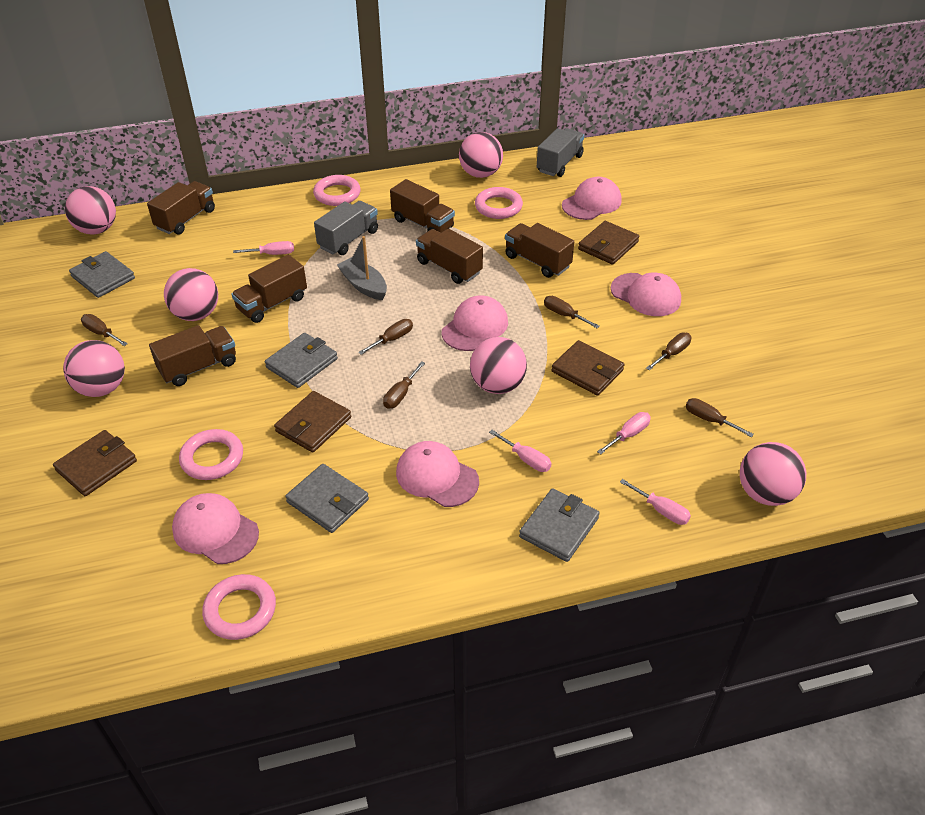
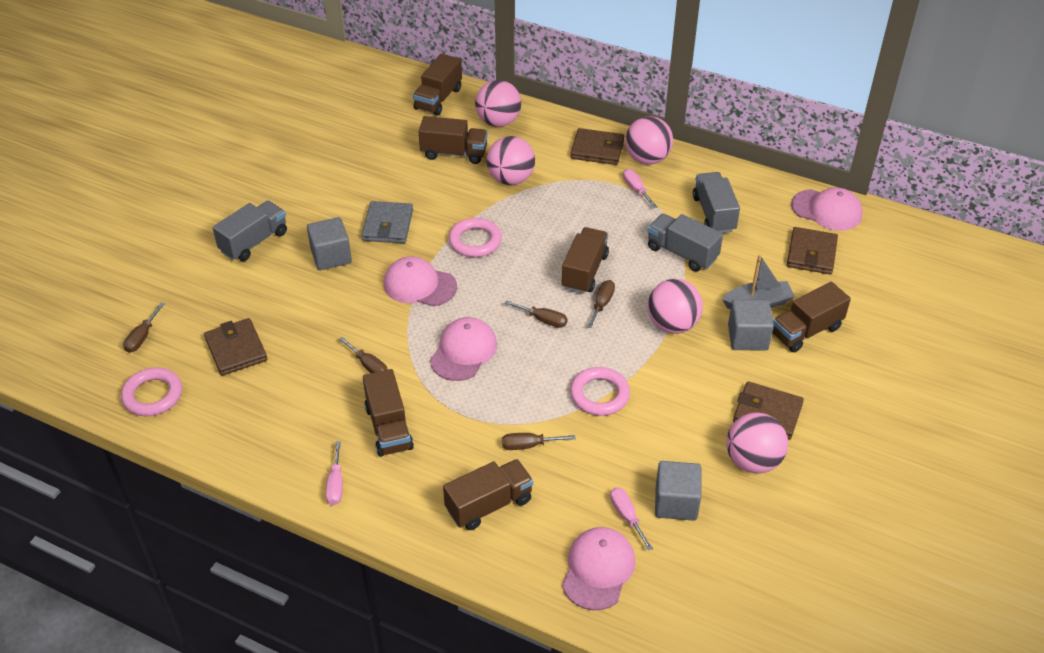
brown screwdriver: 6 -> 5
grey cube: 0 -> 3
grey truck: 2 -> 3
grey wallet: 4 -> 1
pink ball: 6 -> 5
pink cap: 5 -> 4
pink ring: 4 -> 3
pink screwdriver: 4 -> 3

